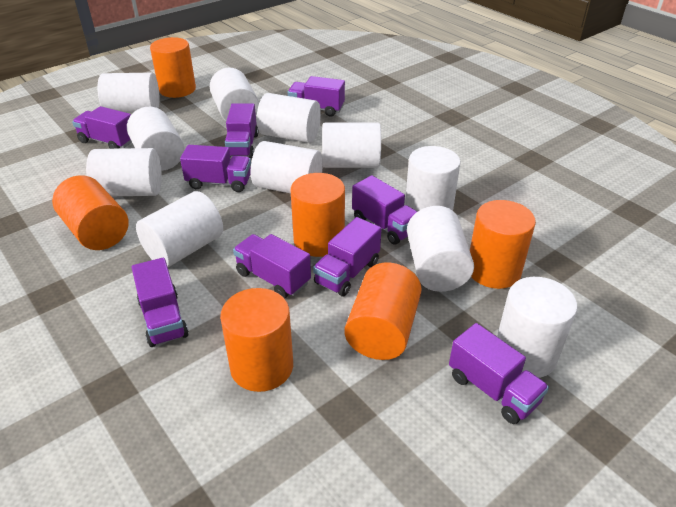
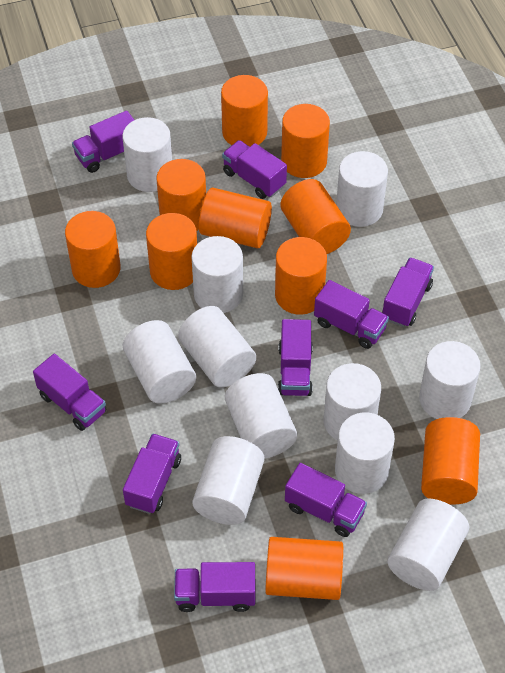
orange cylinder: 6 -> 10

